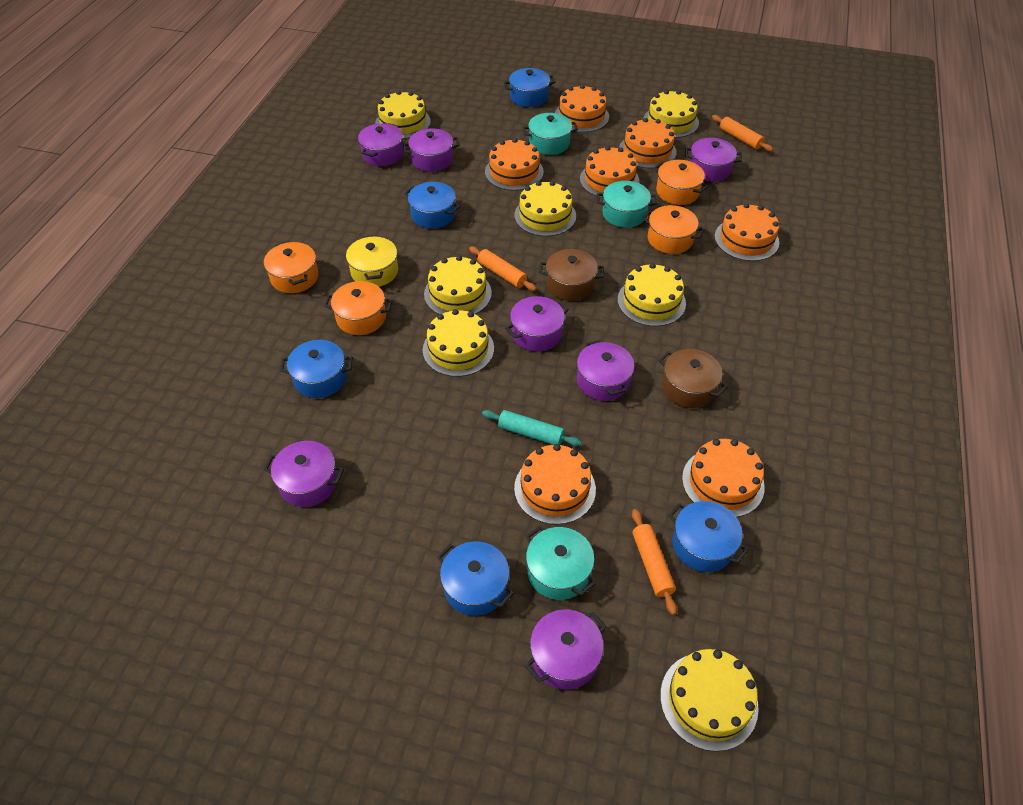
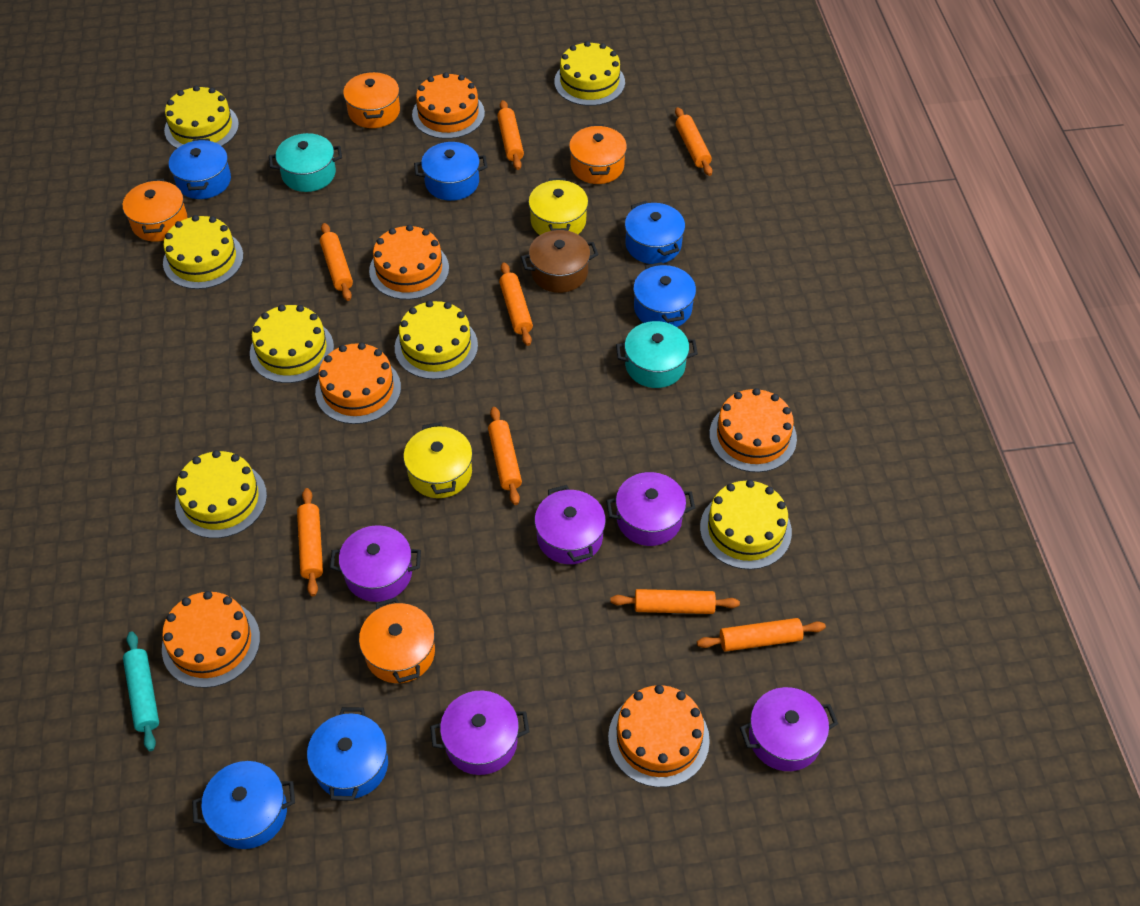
blue pot: 5 -> 6
brown pot: 2 -> 1
orange cake: 7 -> 6
orange rolling pin: 3 -> 8
purple pot: 7 -> 5
turquoise pot: 3 -> 2
yellow pot: 1 -> 2

